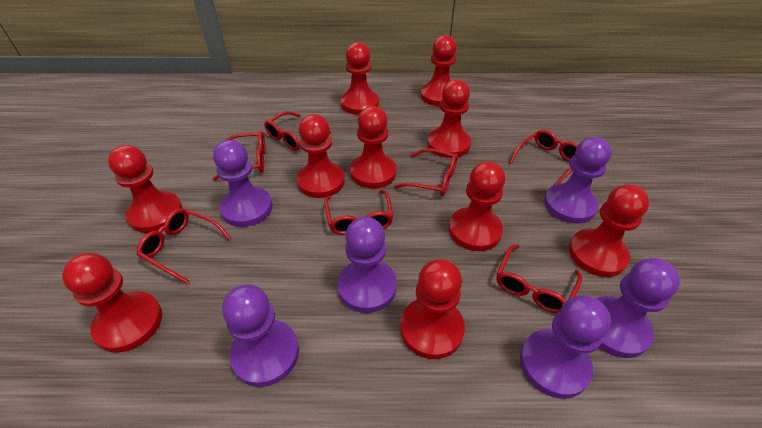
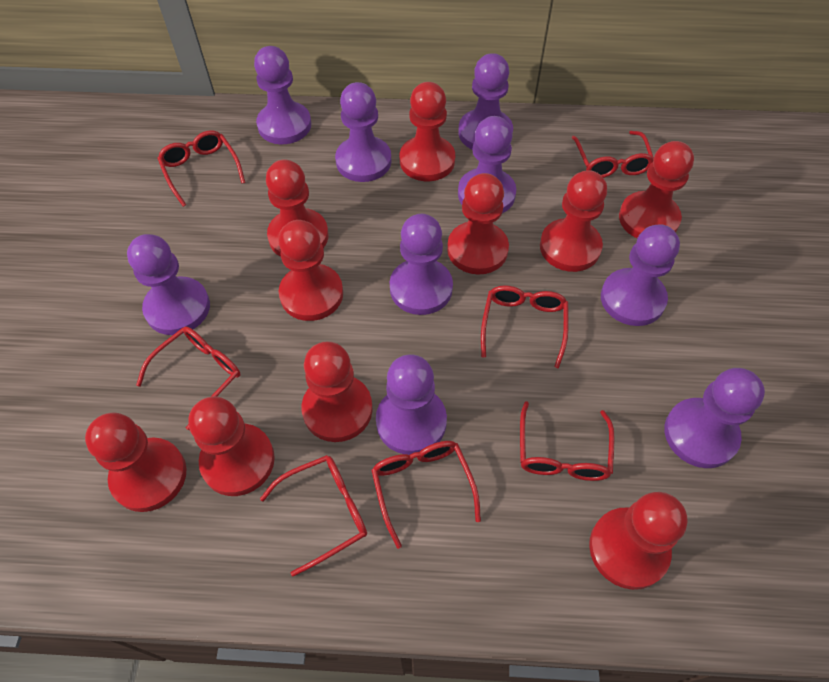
purple pawn: 6 -> 9

